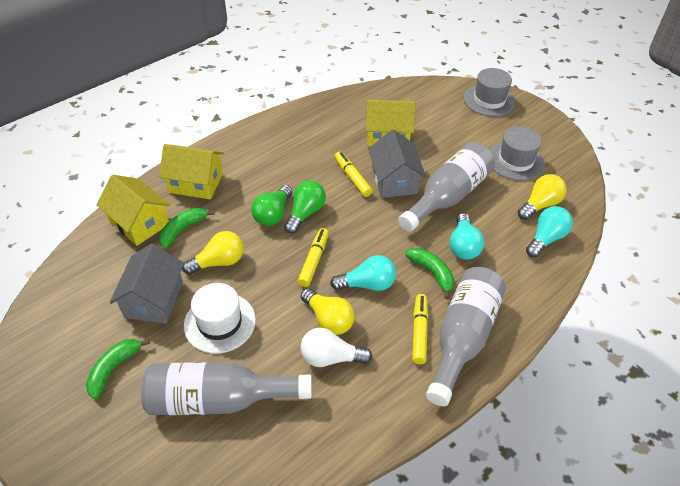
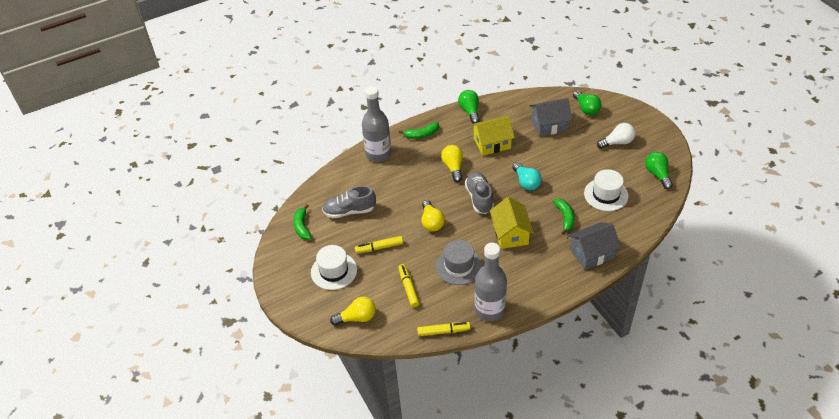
green light bulb: 2 -> 3
grey bottle: 3 -> 2
grey hat: 2 -> 1
grey shoe: 0 -> 2
turquoise light bulb: 3 -> 1
white hat: 1 -> 2
yellow house: 3 -> 2

